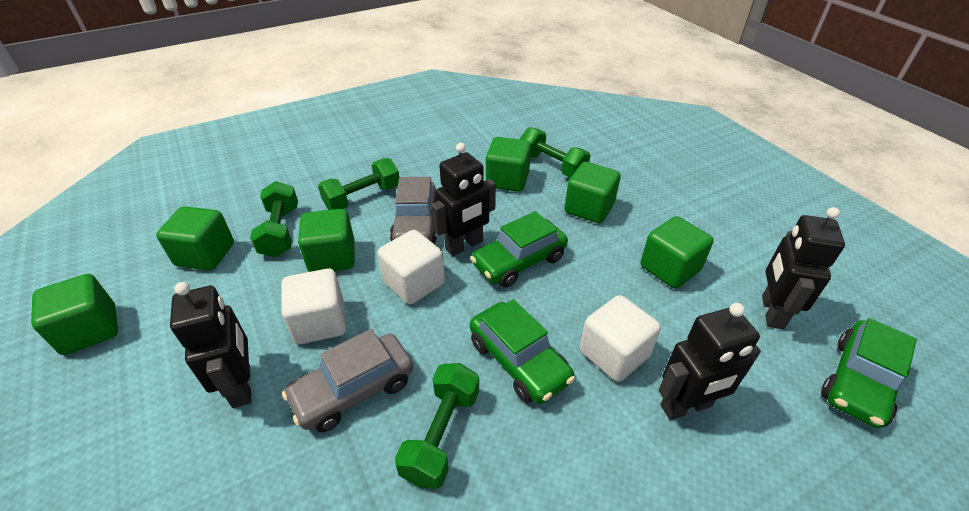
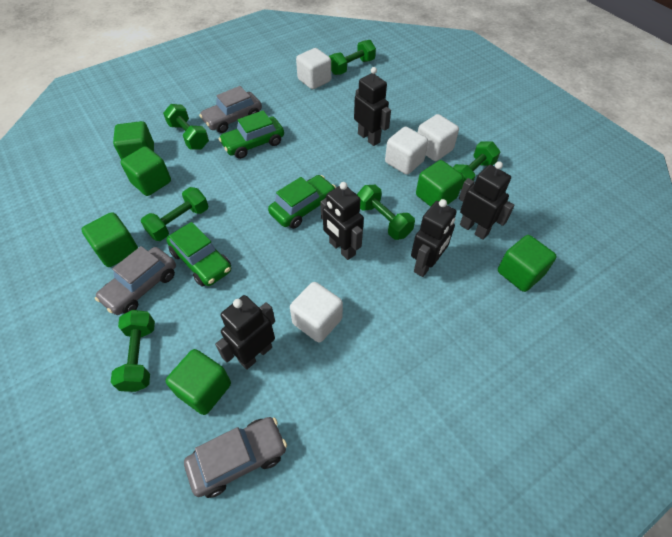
black robot: 4 -> 5
green dumbbell: 4 -> 6
grey car: 2 -> 3
white cube: 3 -> 4

